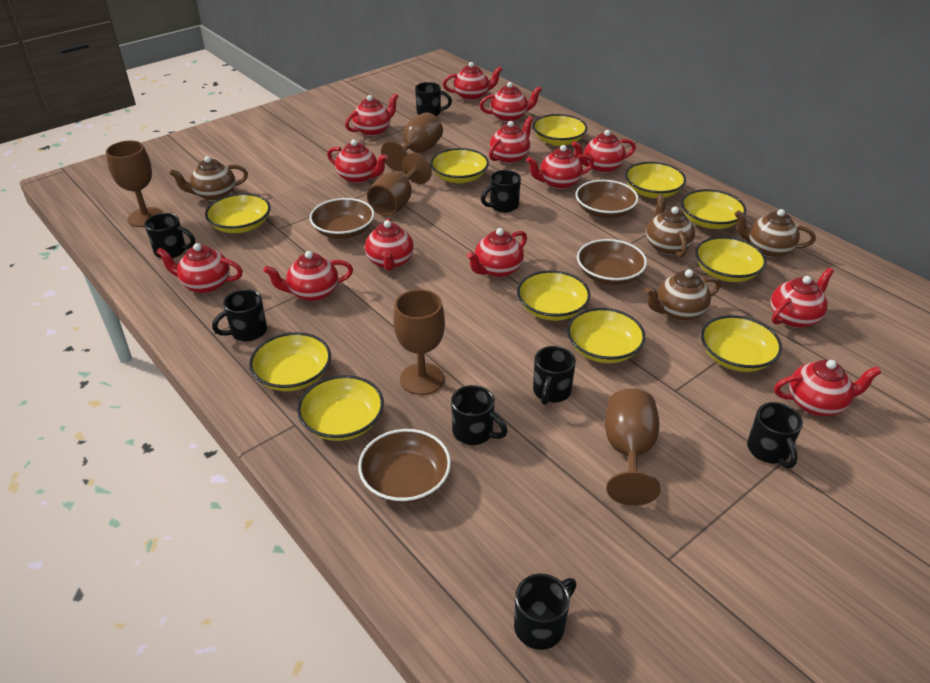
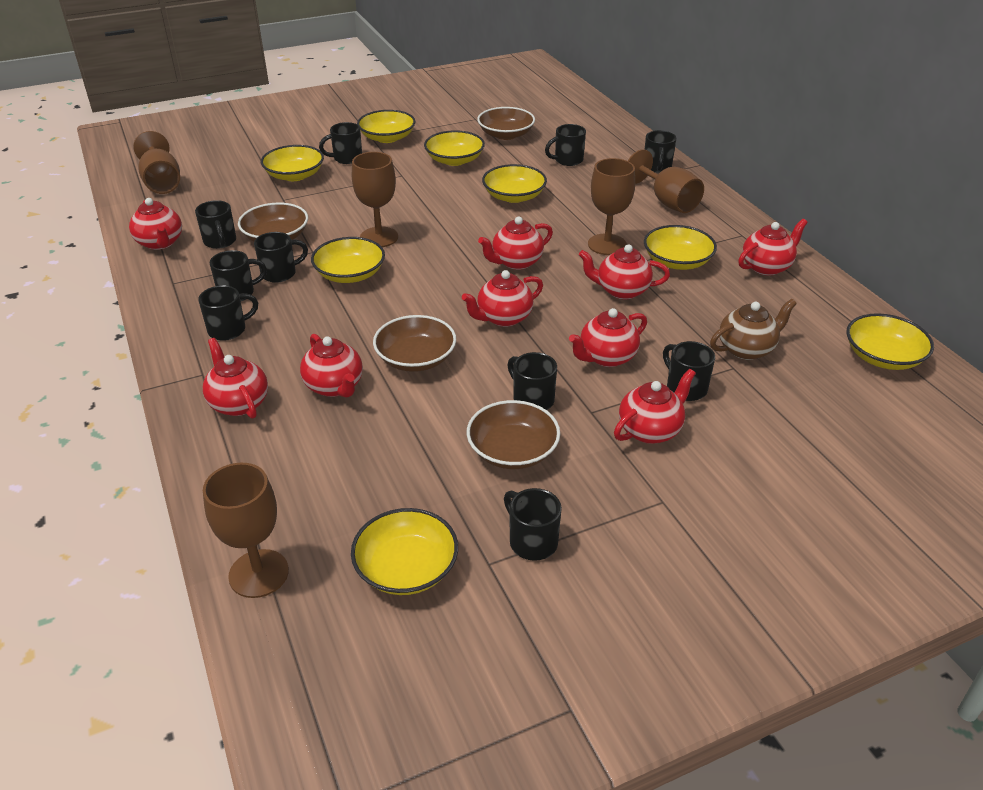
black mug: 8 -> 10
brown teapot: 4 -> 1
red teapot: 13 -> 9
yellow bowl: 11 -> 8

